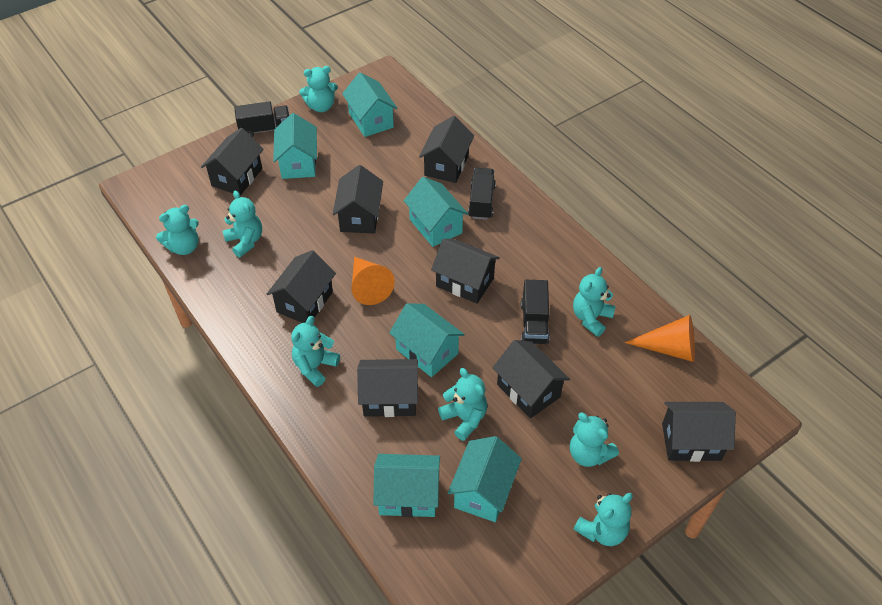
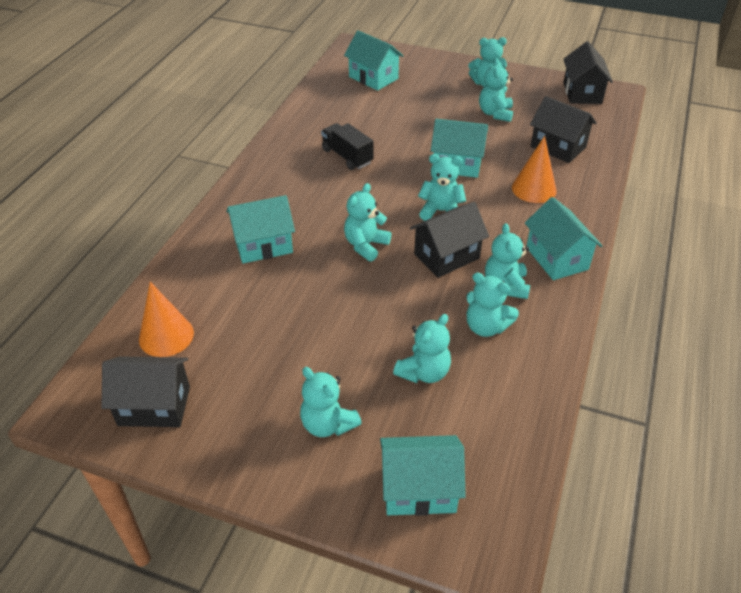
black house: 8 -> 4
black truck: 3 -> 1
turquoise house: 6 -> 5

